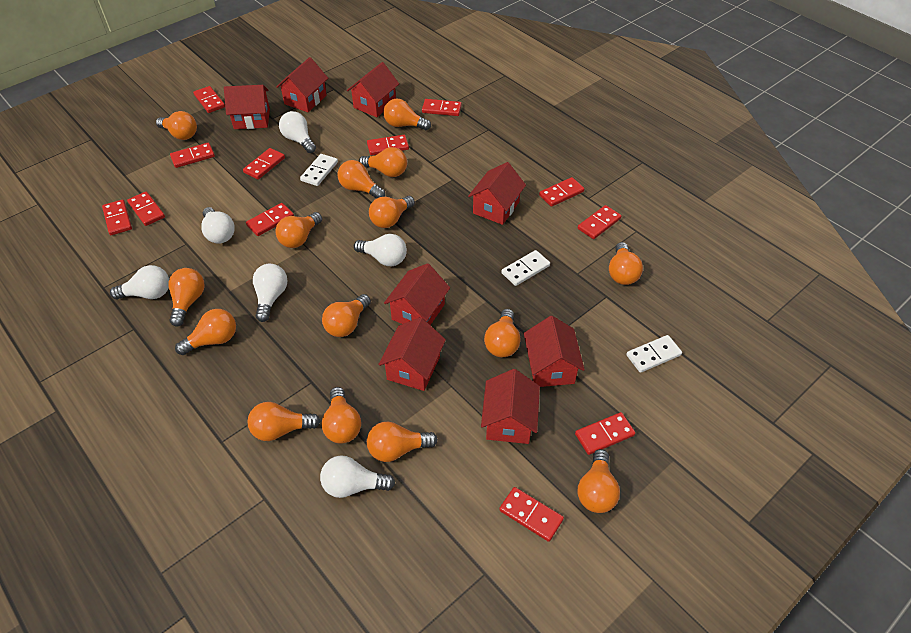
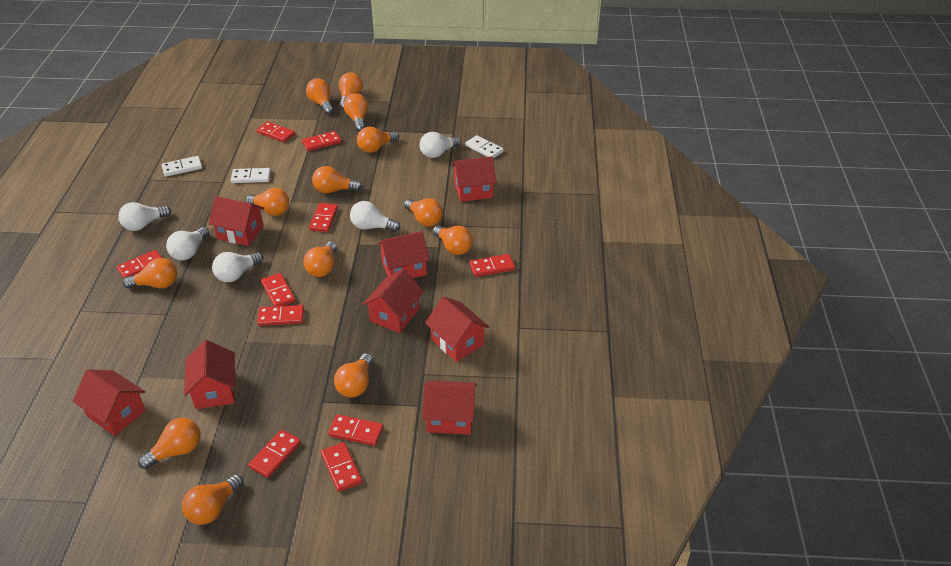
orange light bulb: 15 -> 13
red domino: 12 -> 10
white light bulb: 6 -> 5

